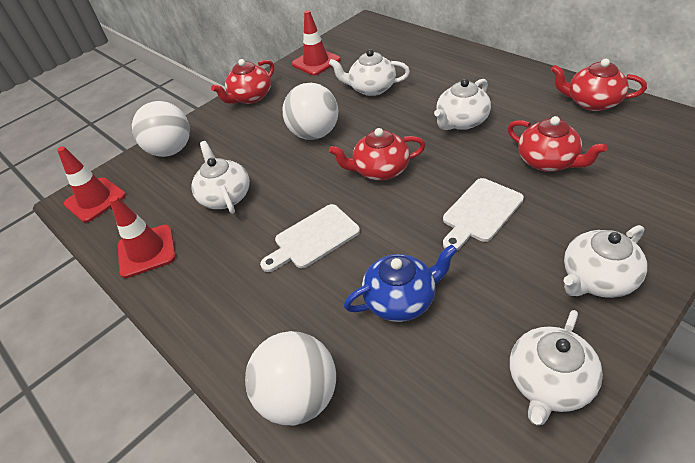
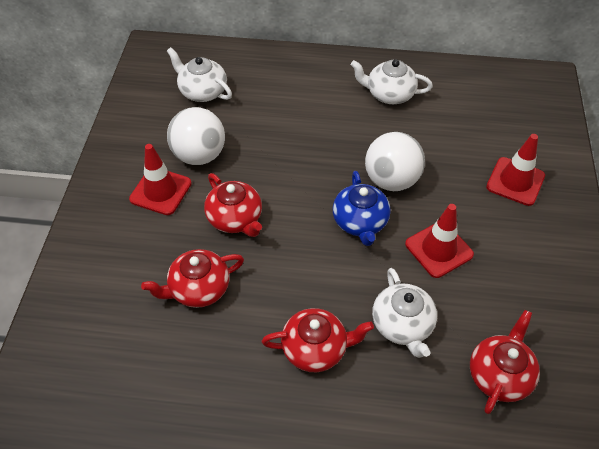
white ball: 3 -> 2
white cutting board: 2 -> 0
white teapot: 5 -> 3

